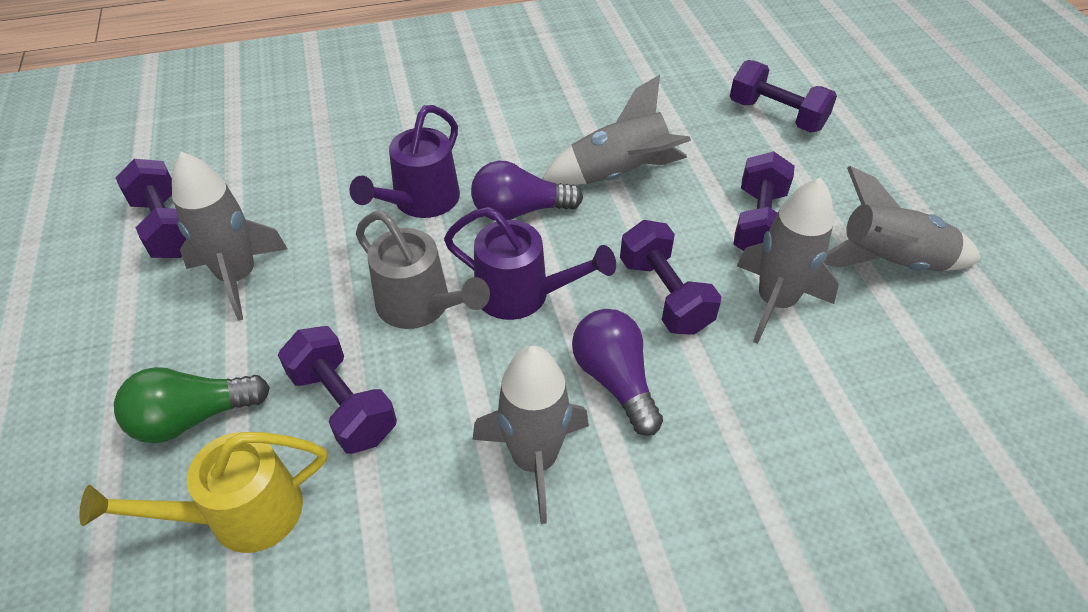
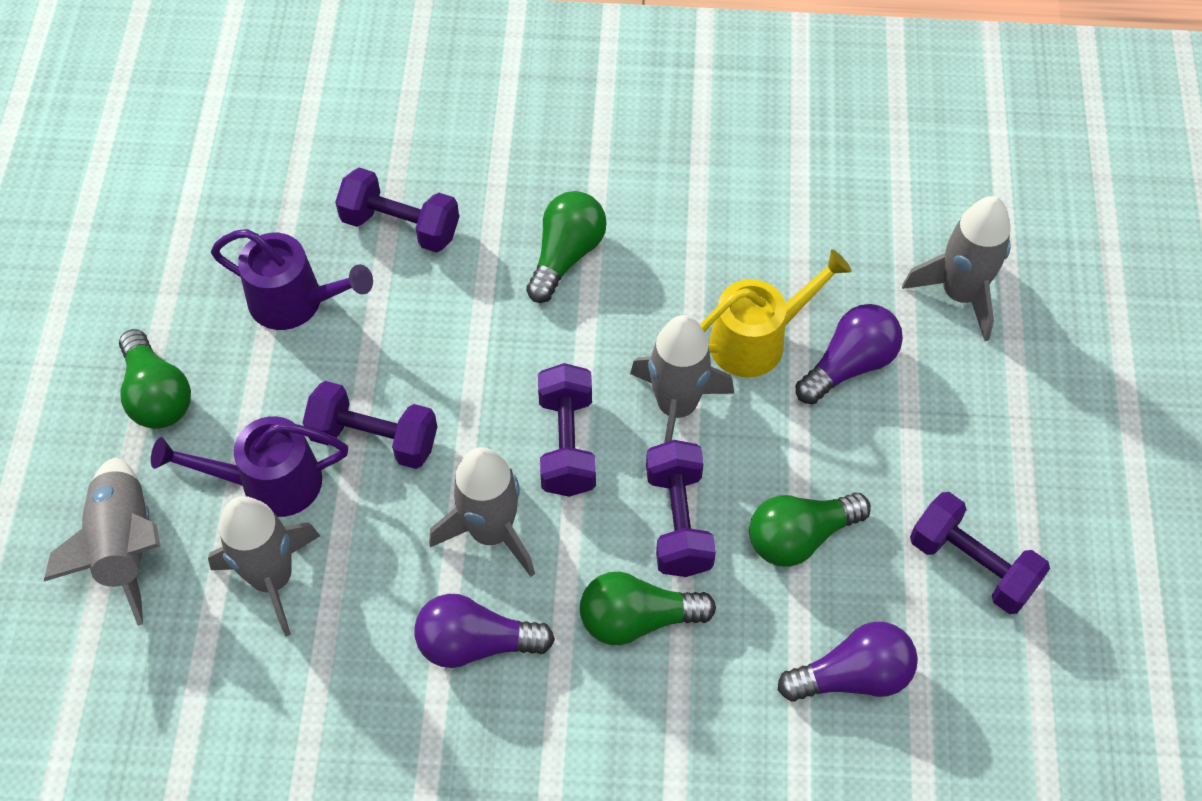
green light bulb: 1 -> 4
grey watering can: 1 -> 0
purple light bulb: 2 -> 3

